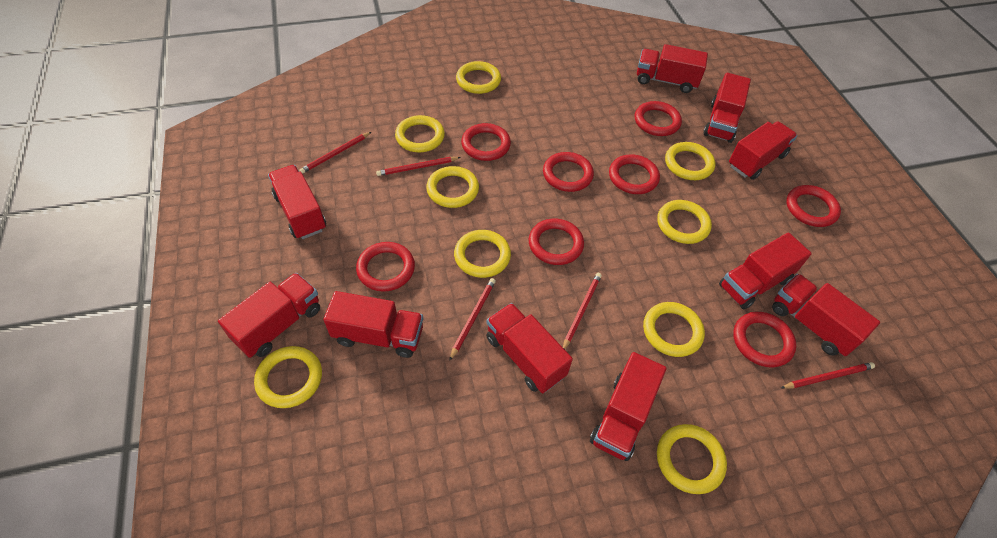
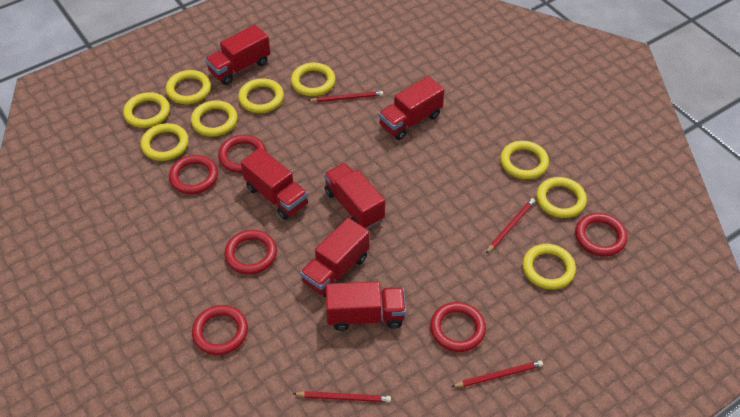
red pencil: 5 -> 4
red ring: 8 -> 6
red truck: 10 -> 6

